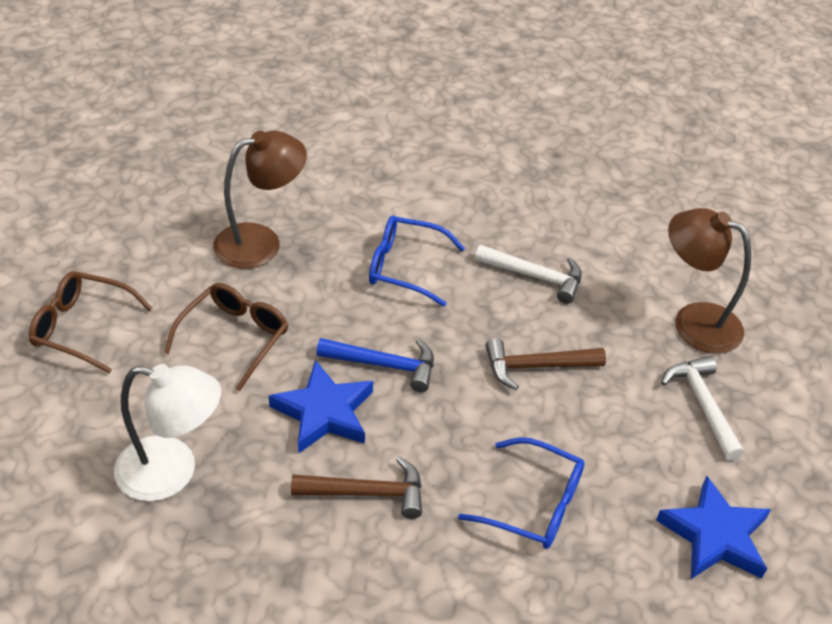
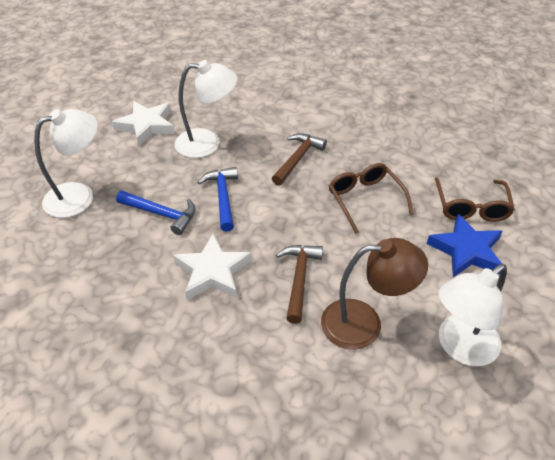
blue glasses: 2 -> 0
blue hammer: 1 -> 2
blue star: 2 -> 1
brown lamp: 2 -> 1
white hammer: 2 -> 0
white lamp: 1 -> 3
white star: 0 -> 2

